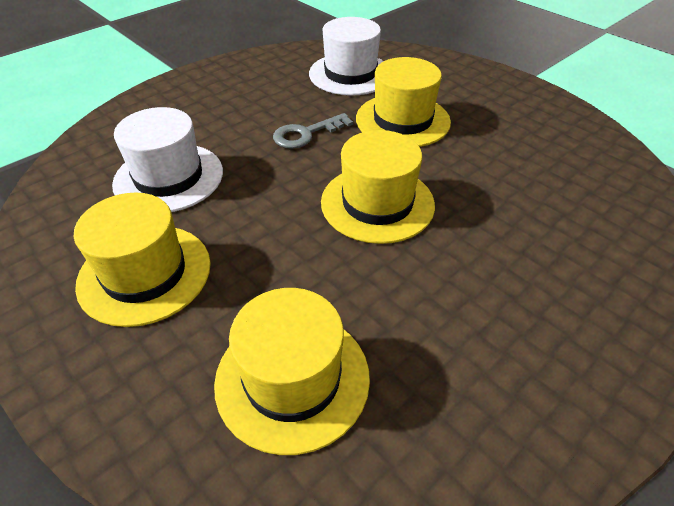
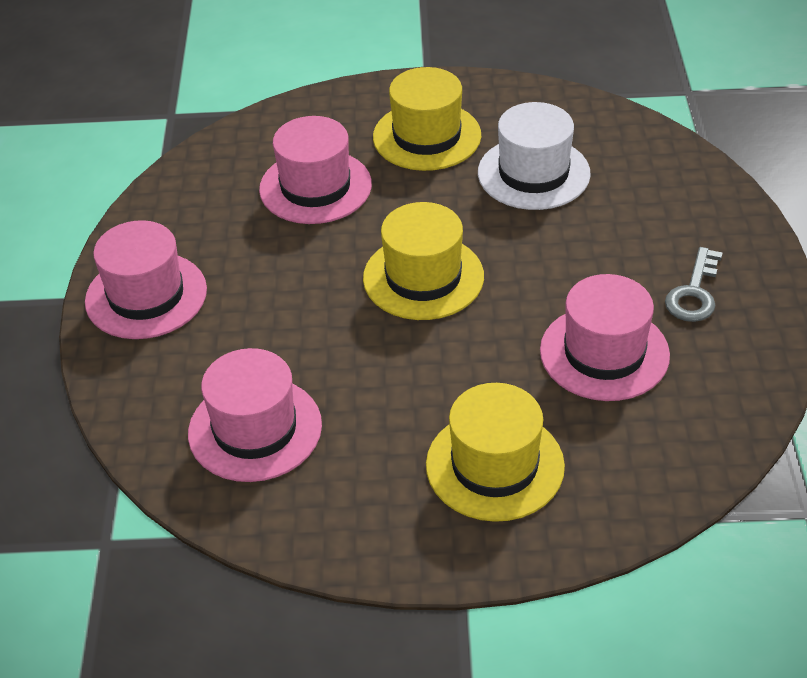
pink hat: 0 -> 4
white hat: 2 -> 1
yellow hat: 4 -> 3

